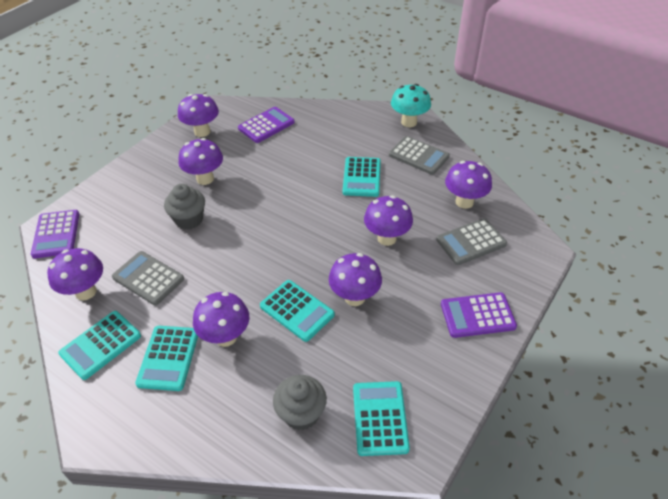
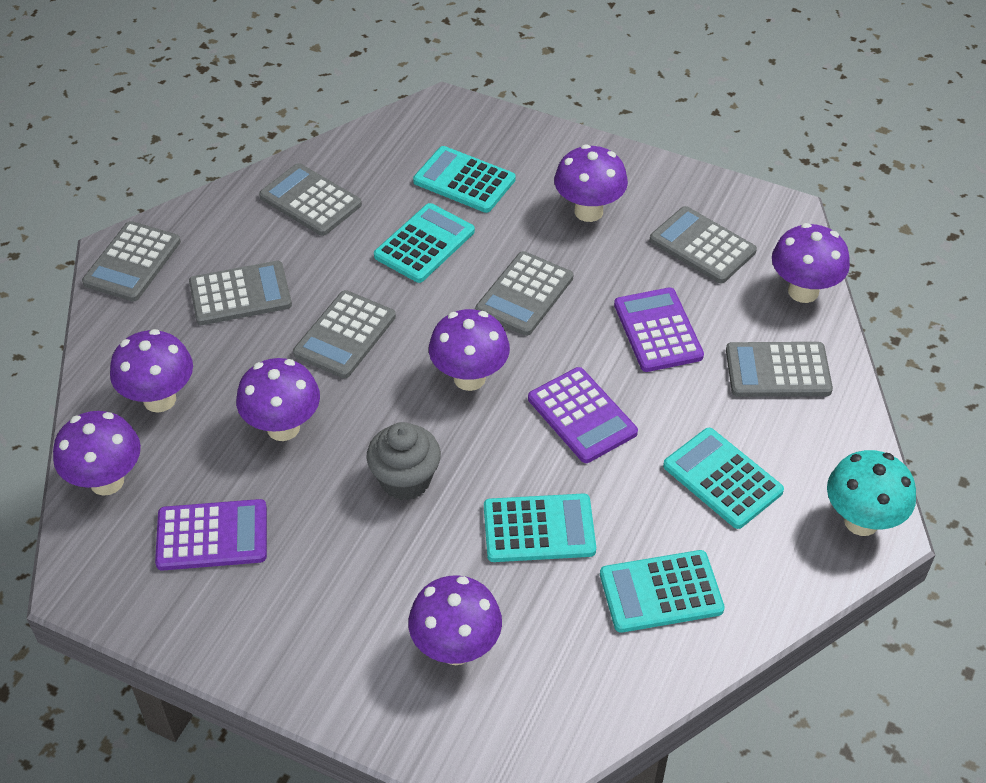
grey calculator: 3 -> 7
grey cupcake: 2 -> 1

